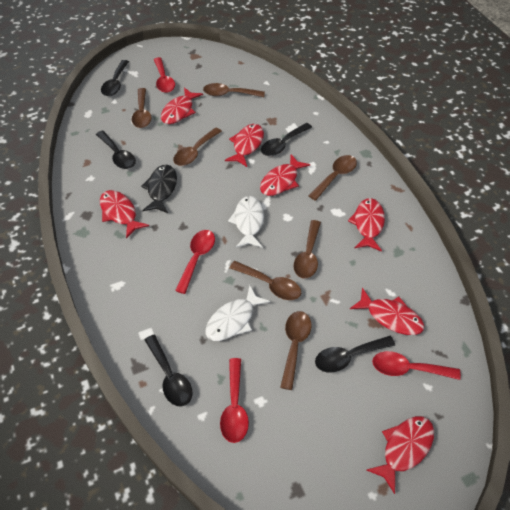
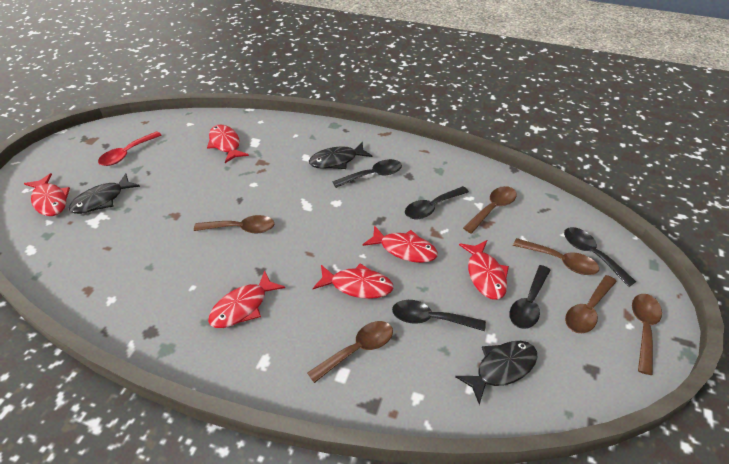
black fish: 1 -> 3
brown spoon: 7 -> 6
red fish: 7 -> 6
red spoon: 4 -> 1
white fish: 2 -> 0

